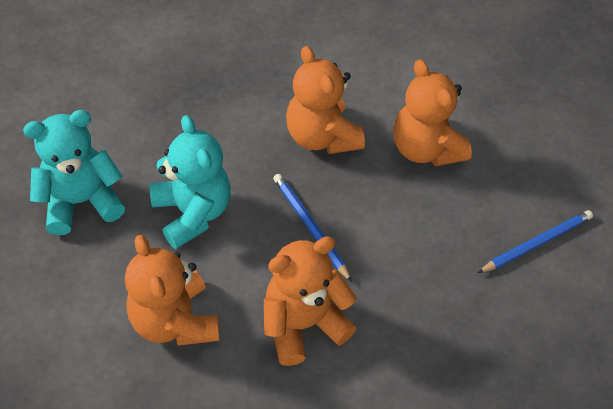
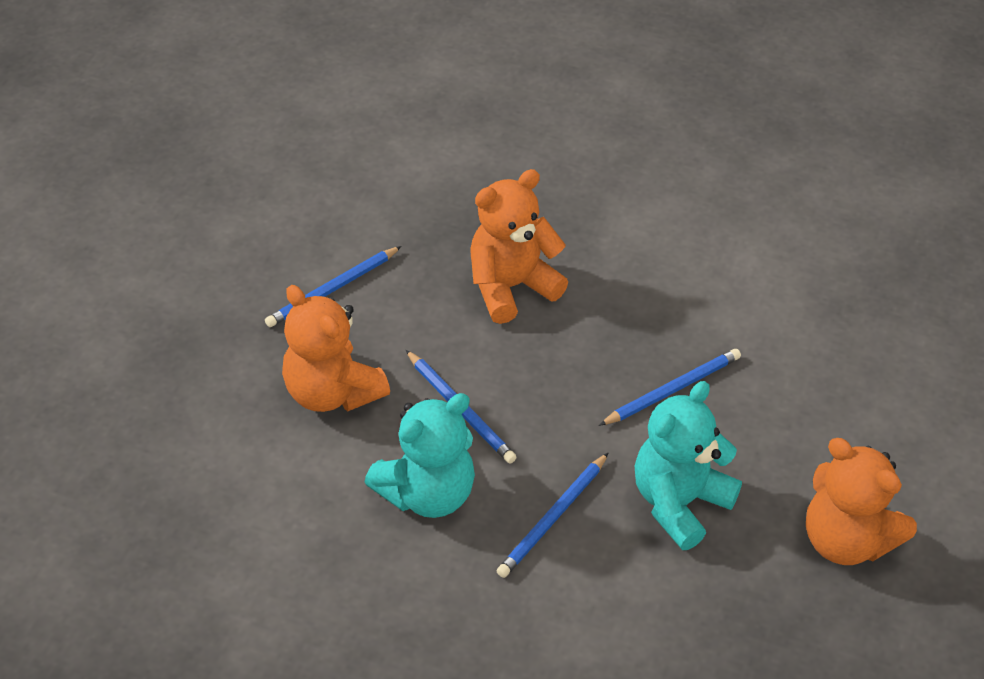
blue pencil: 2 -> 4
orange teddy bear: 4 -> 3

